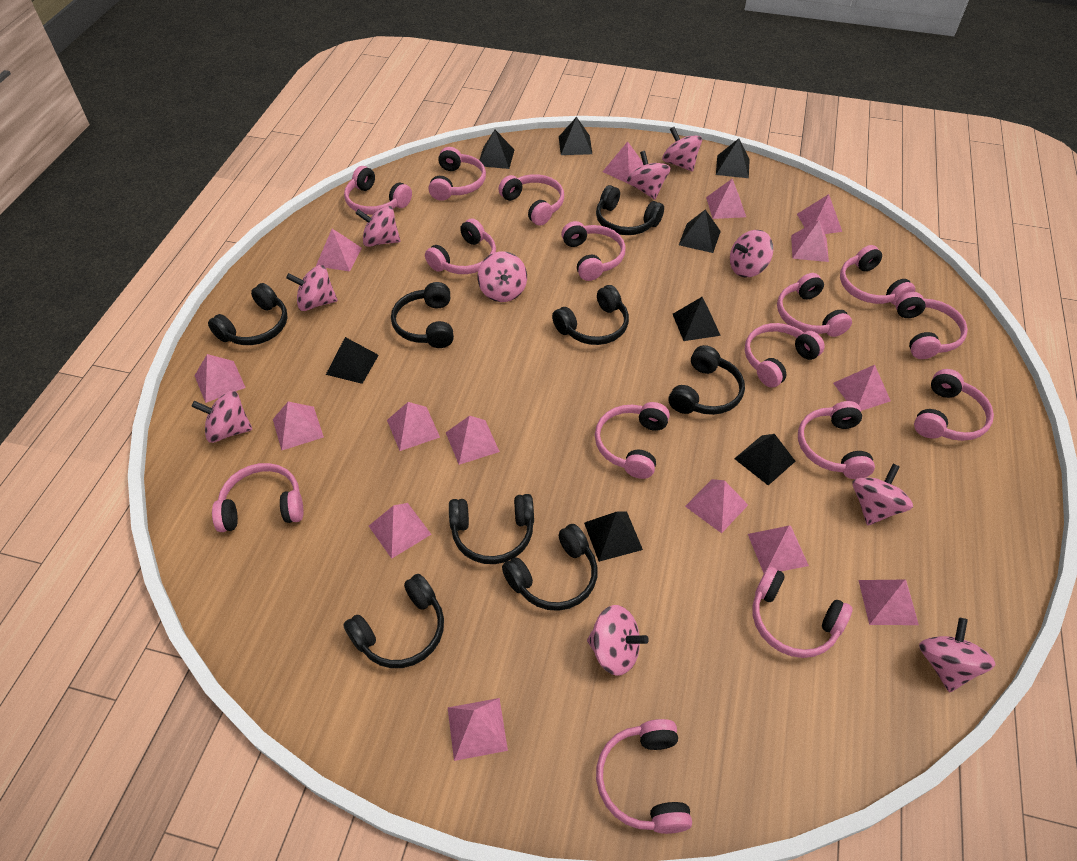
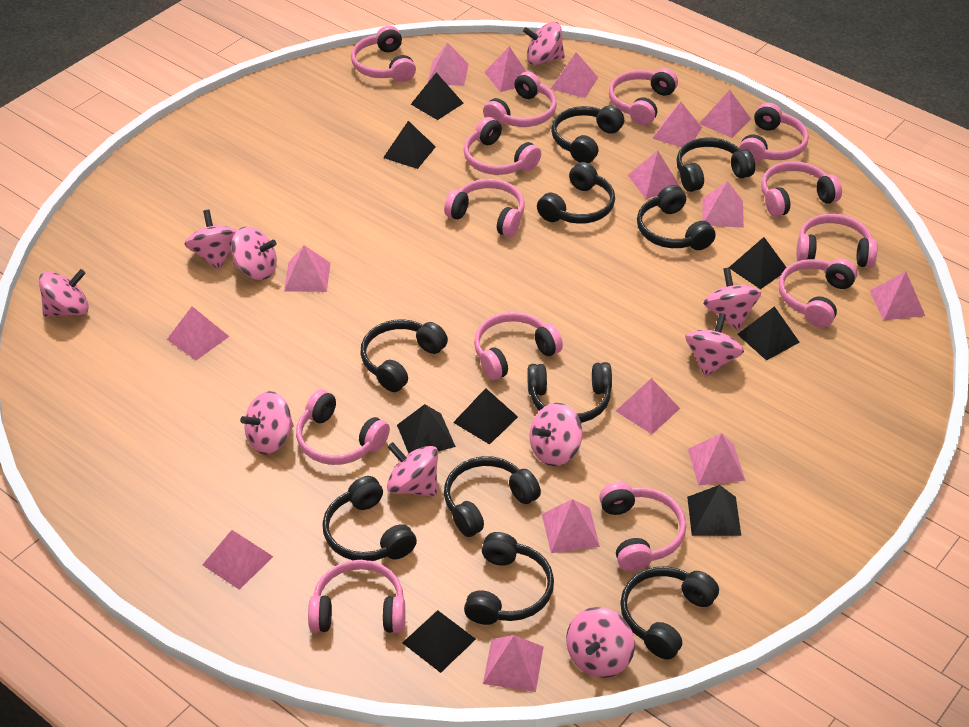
black headphones: 8 -> 10
pink headphones: 15 -> 13

